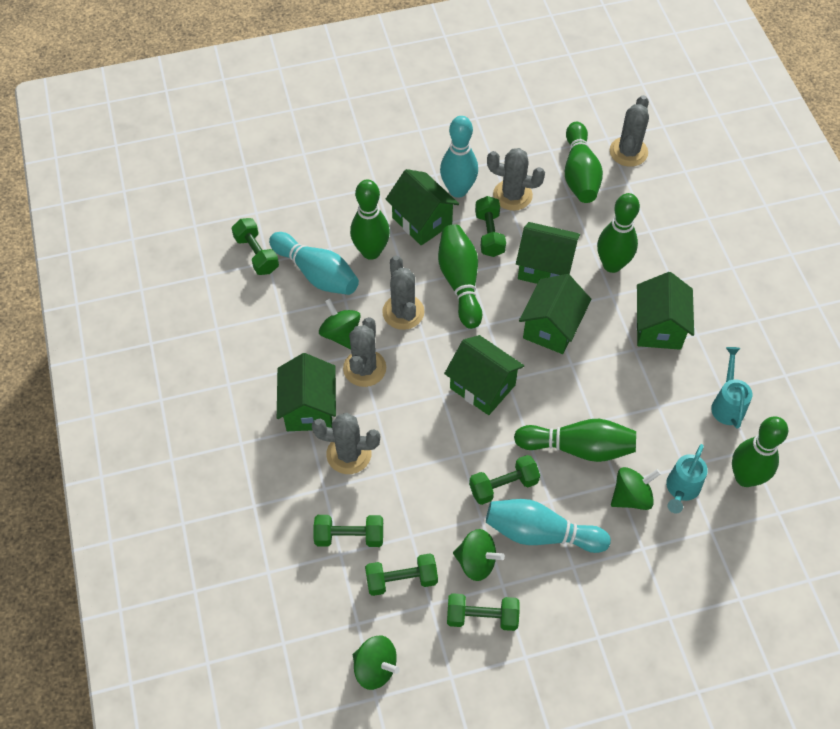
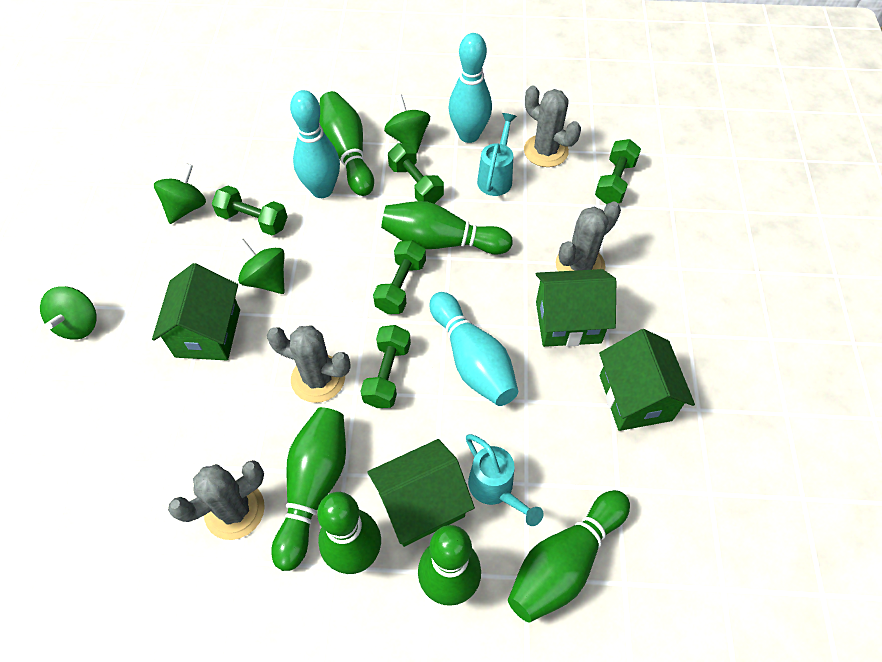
green dumbbell: 6 -> 5
green house: 6 -> 4
grey cactus: 5 -> 4

